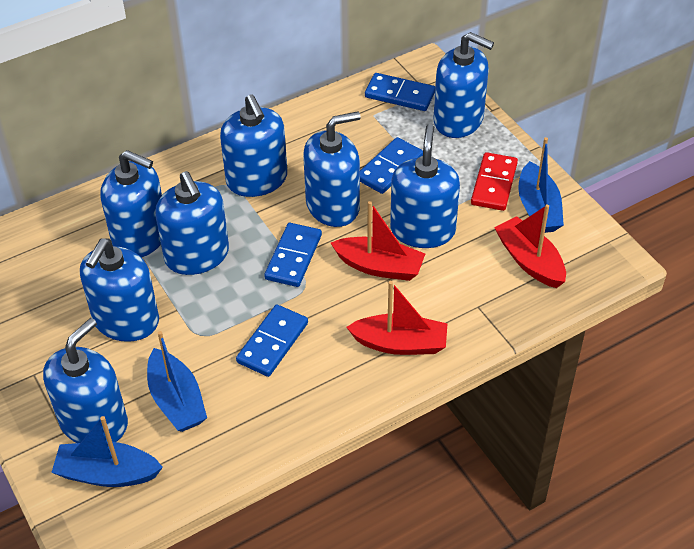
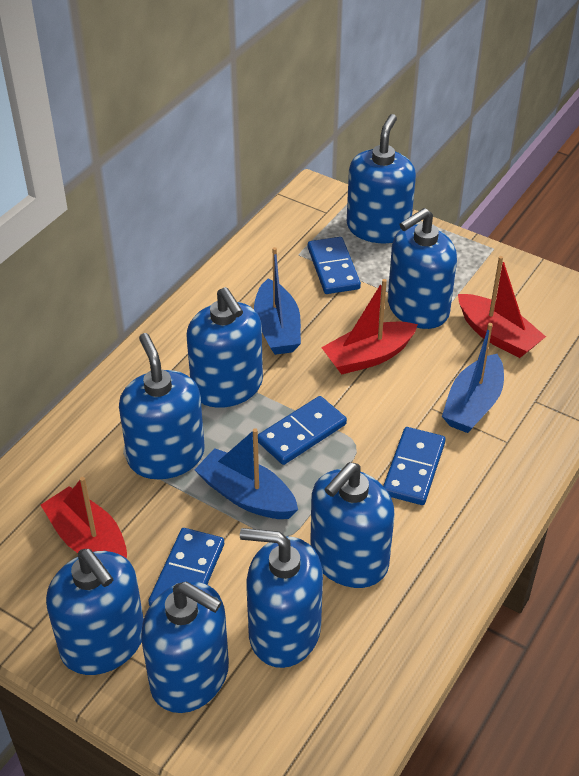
red domino: 1 -> 0

